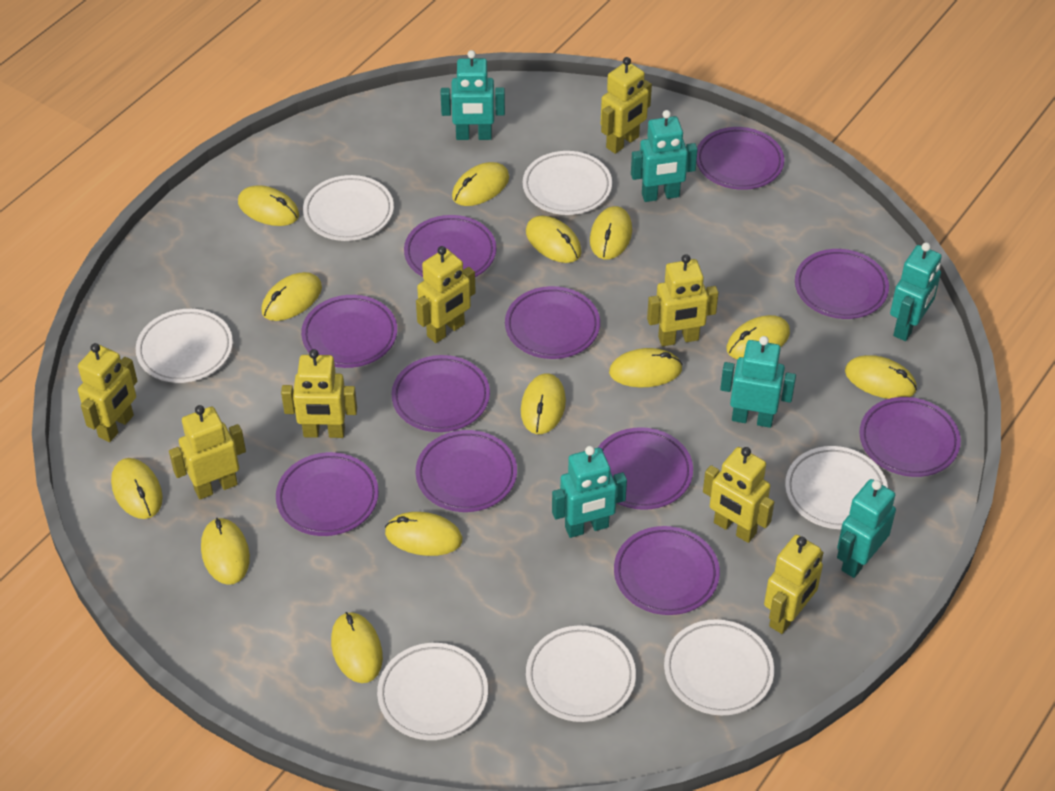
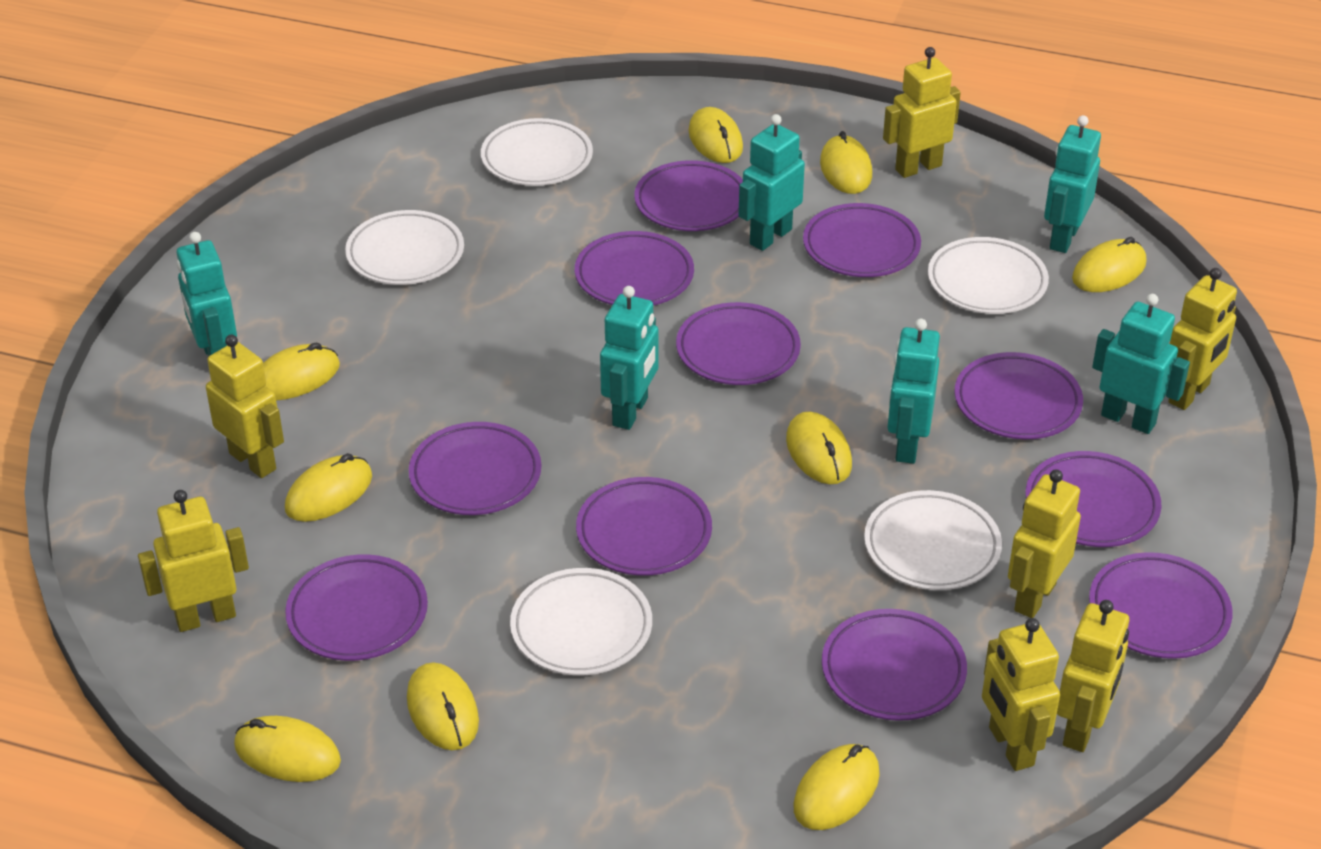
white plate: 7 -> 5
yellow mouse: 13 -> 9
yellow robot: 8 -> 7

